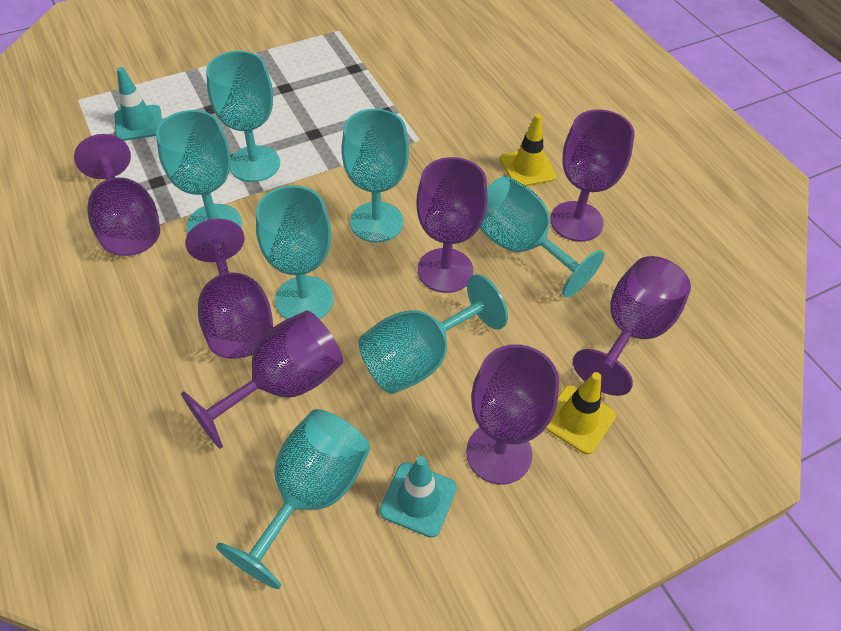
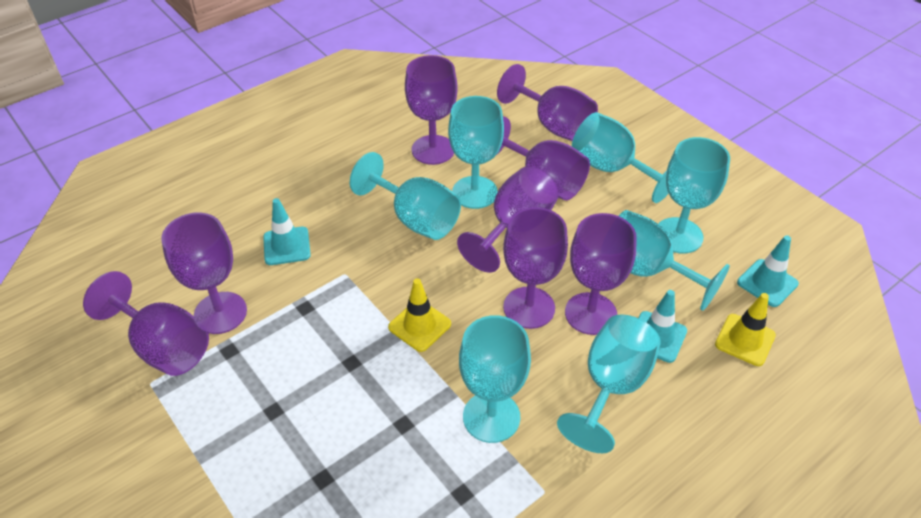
purple goblet: 7 -> 8
turquoise traffic cone: 2 -> 3

